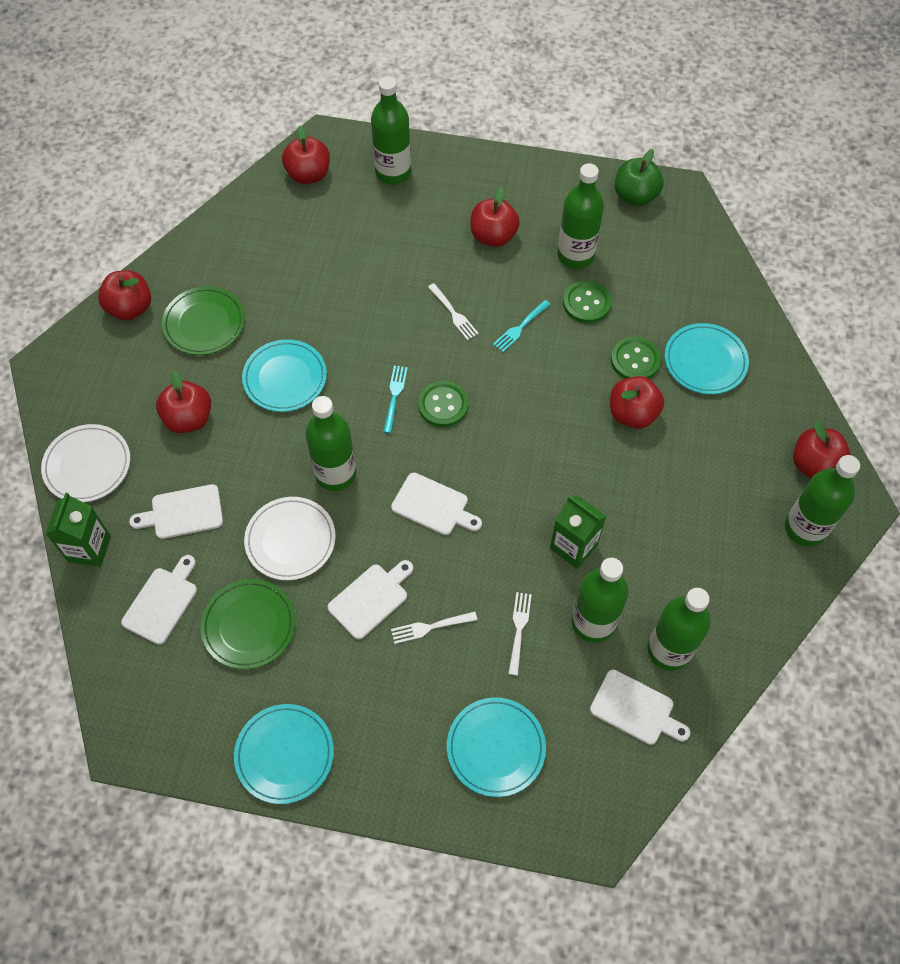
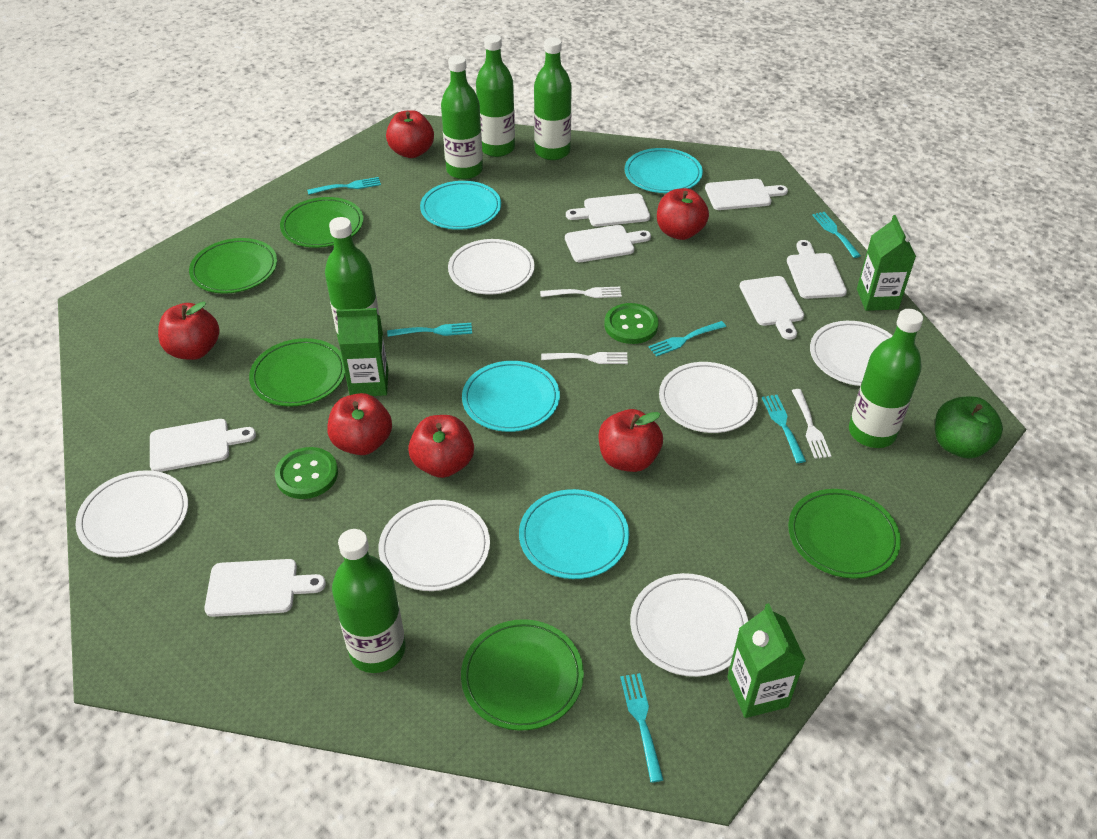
green button: 3 -> 2
green carton: 2 -> 3
green plate: 2 -> 5
turquoise fork: 2 -> 6
white cutting board: 5 -> 7
white plate: 2 -> 6

